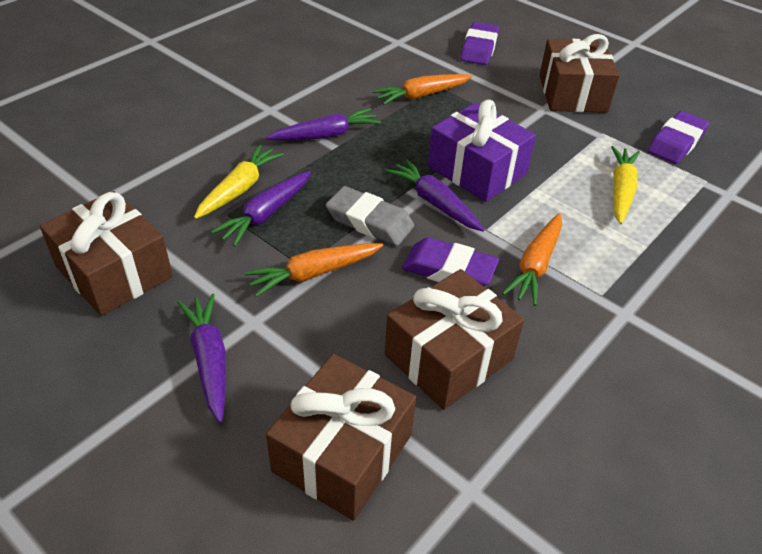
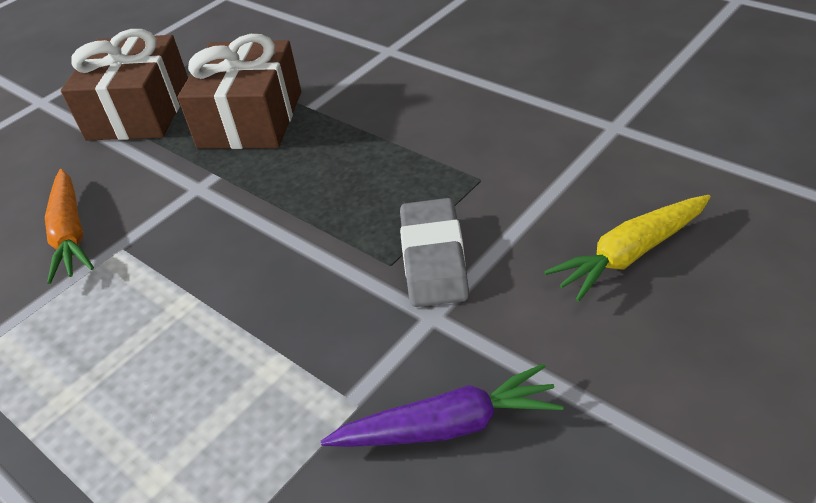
brown gift: 4 -> 2
orange carrot: 3 -> 1
purple carrot: 4 -> 1
purple eraser: 3 -> 0
purple gift: 1 -> 0
yellow carrot: 2 -> 1

